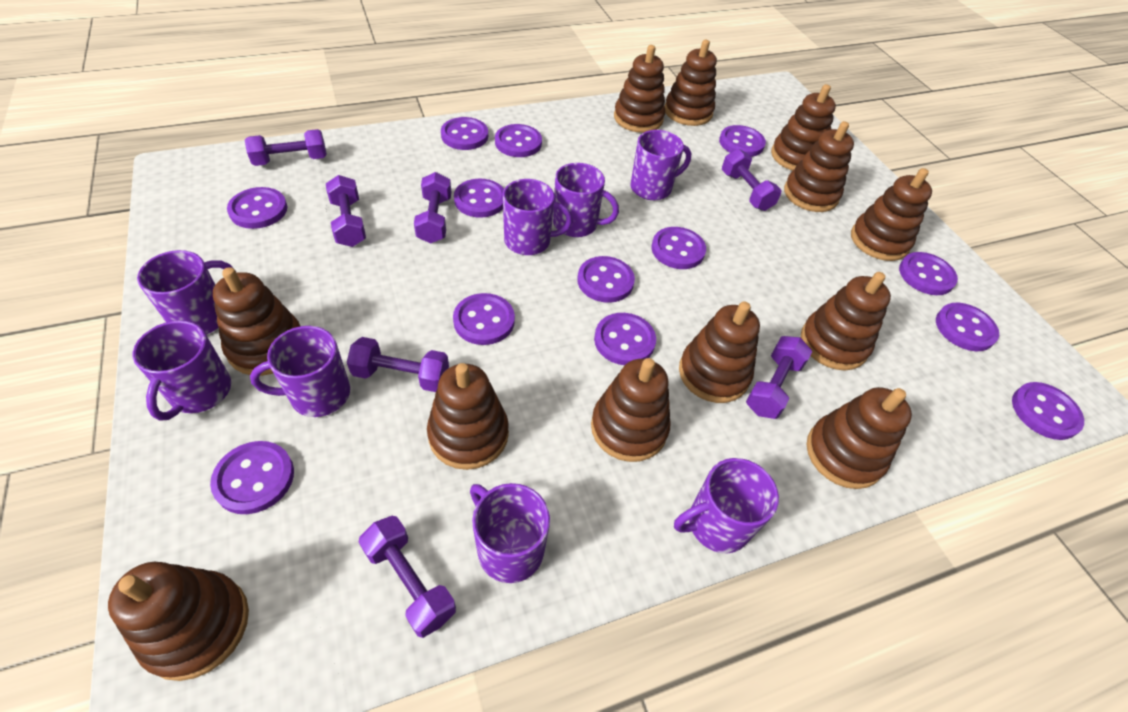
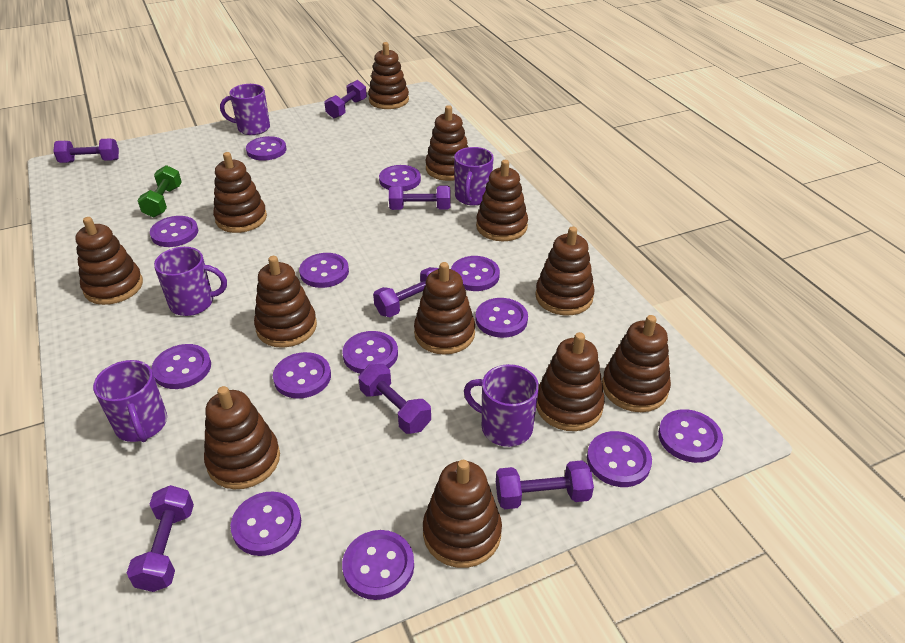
green dumbbell: 0 -> 1
purple mug: 8 -> 5

